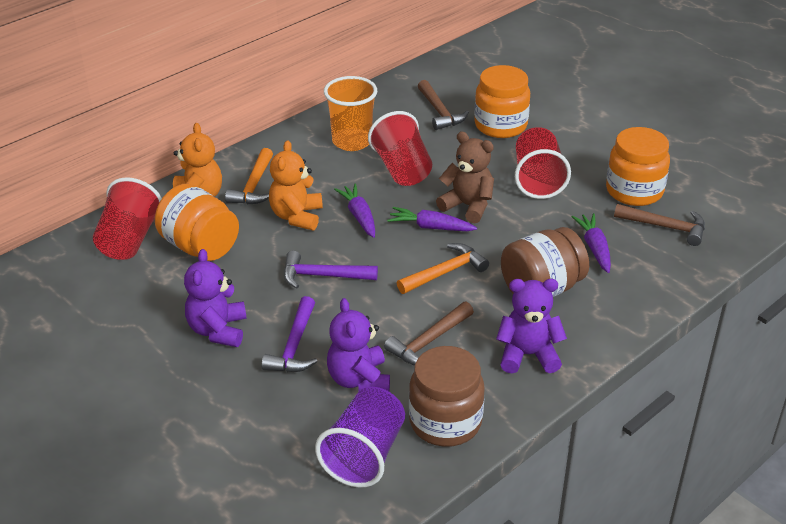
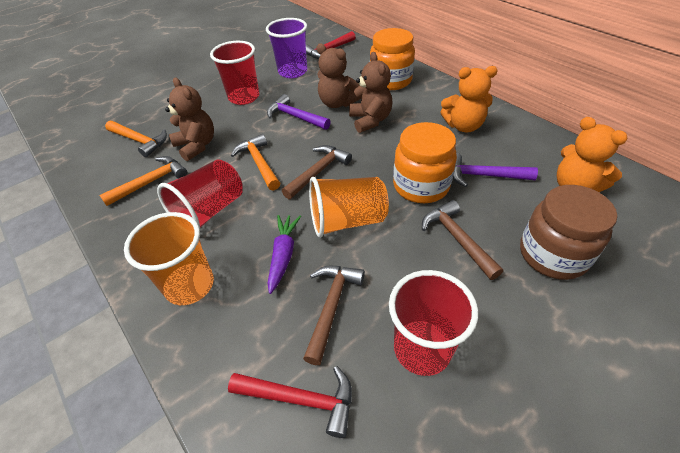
brown jar: 2 -> 1
brown teddy bear: 1 -> 3
orange cup: 1 -> 2
orange hammer: 2 -> 3
orange jar: 3 -> 2
purple carrot: 3 -> 1
purple teddy bear: 3 -> 0
red hammer: 0 -> 2

